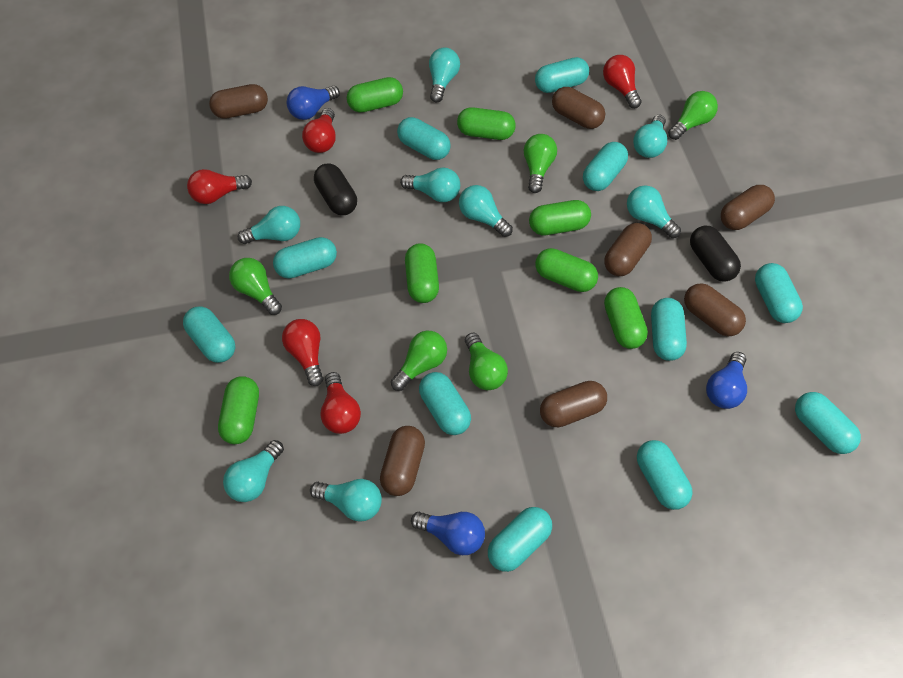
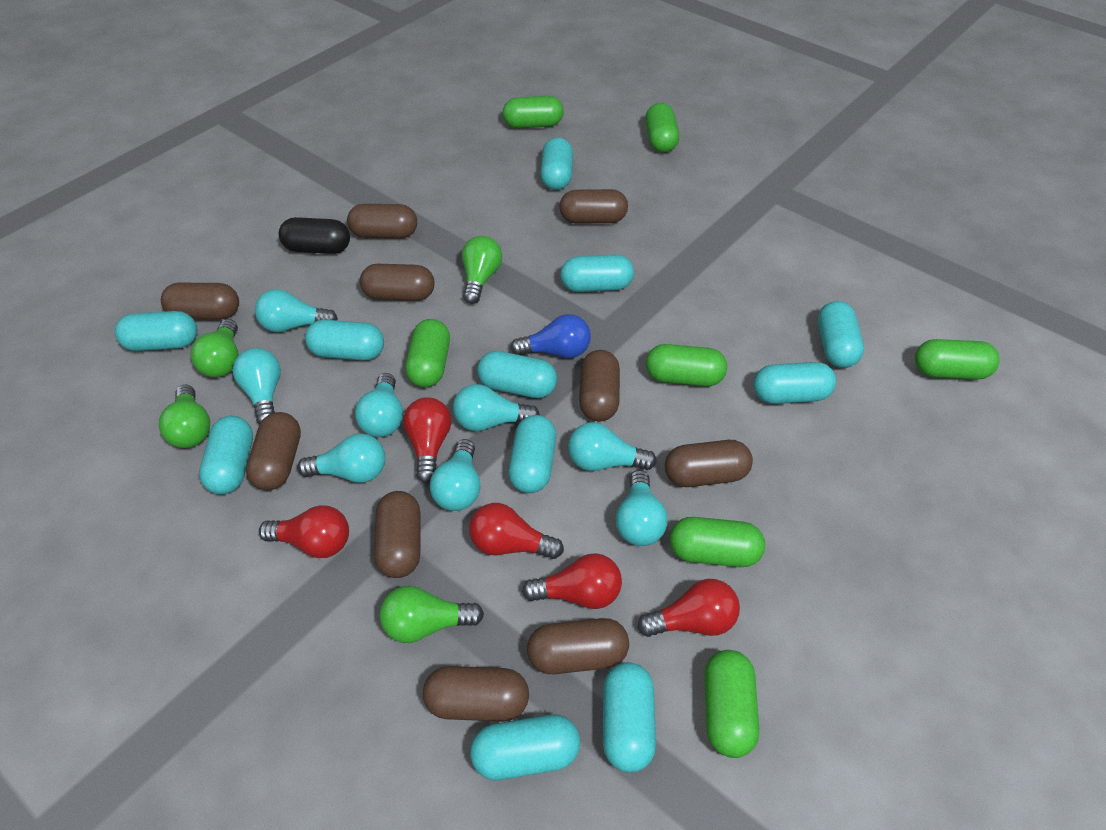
black capsule: 2 -> 1
blue light bulb: 3 -> 1
brown capsule: 7 -> 10
green light bulb: 5 -> 4

